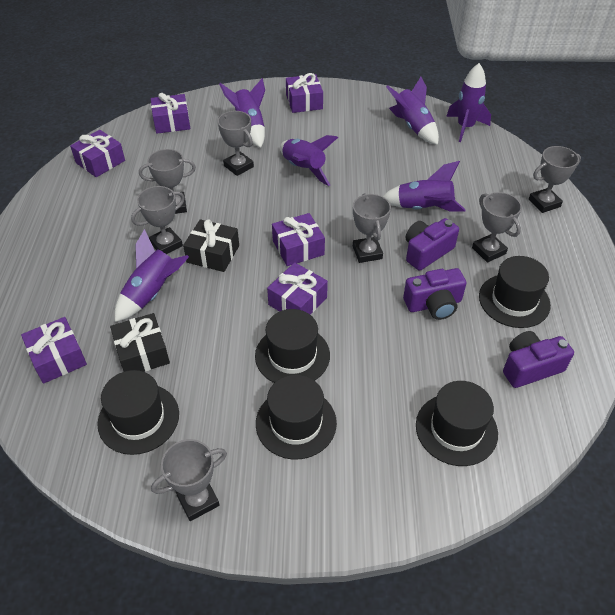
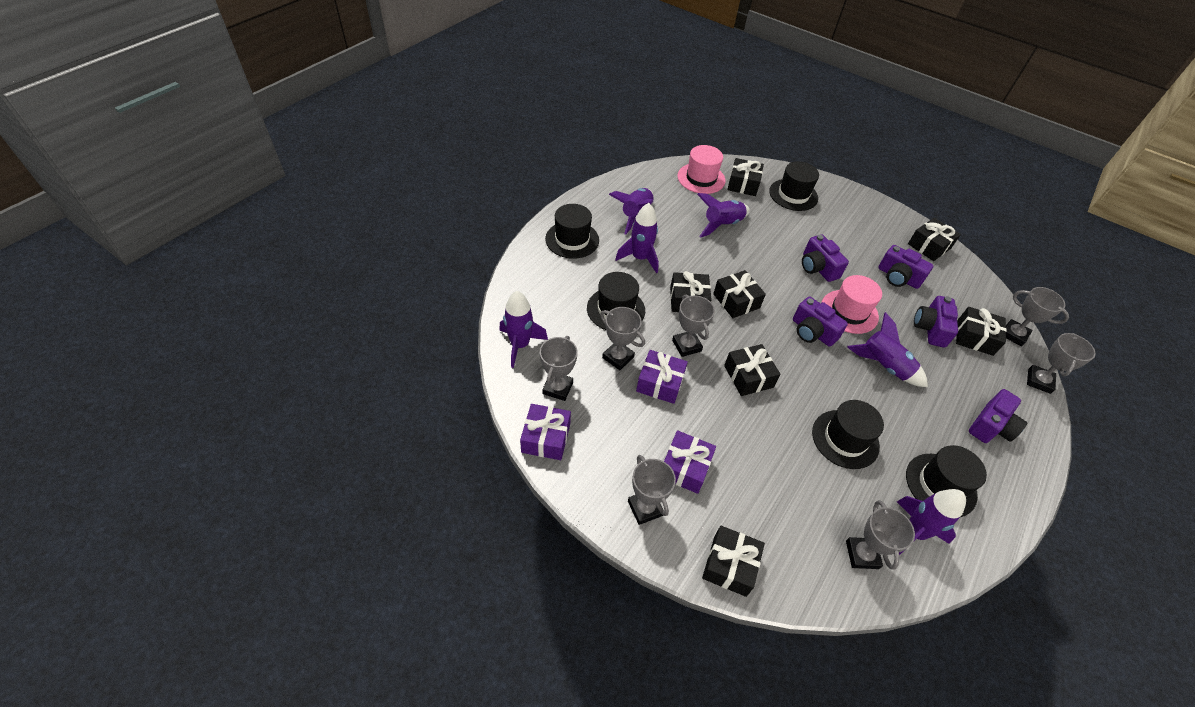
black gift: 2 -> 7
pink hat: 0 -> 2
purple camera: 3 -> 5
purple gift: 6 -> 3

